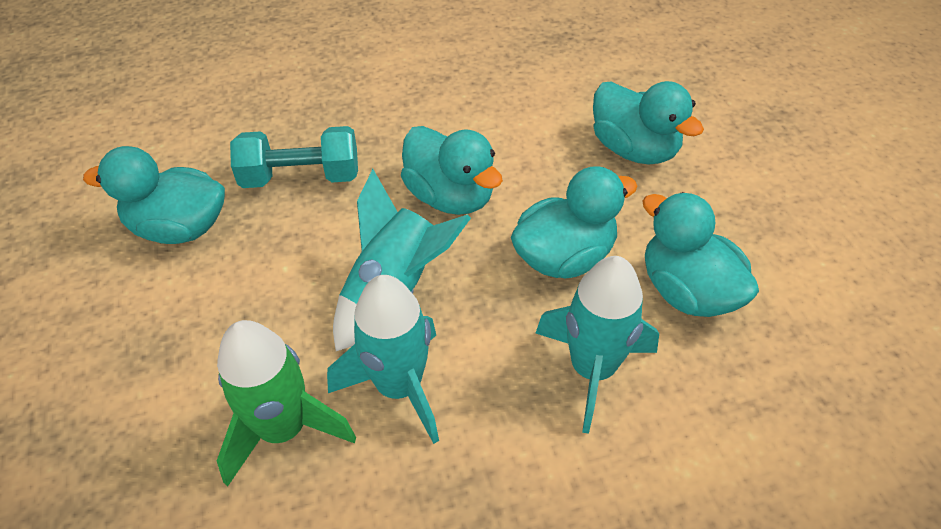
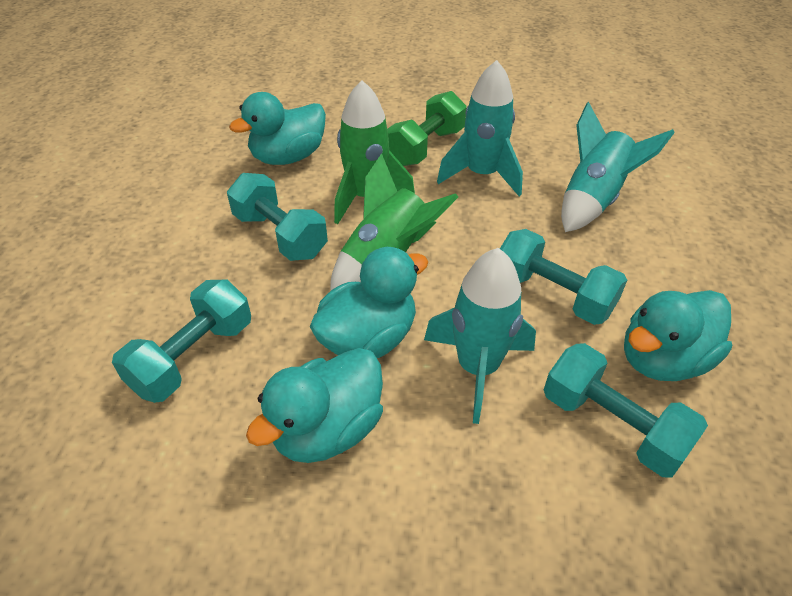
green dumbbell: 0 -> 1
green rocket: 1 -> 2
turquoise duck: 5 -> 4
turquoise dumbbell: 1 -> 4

